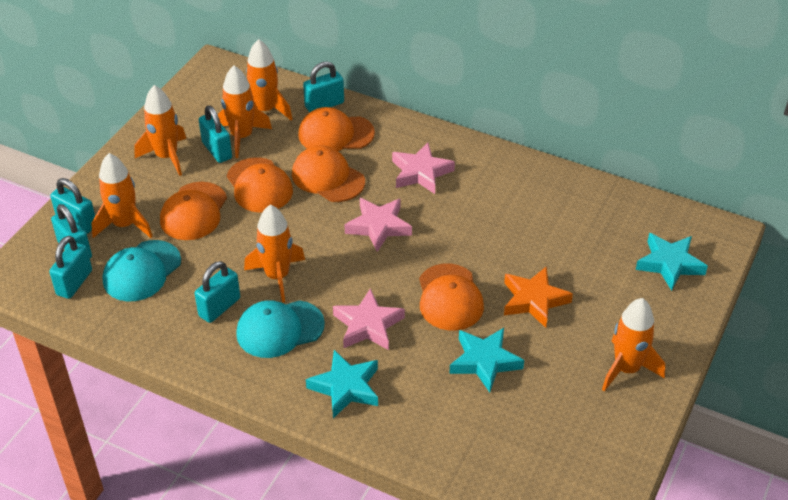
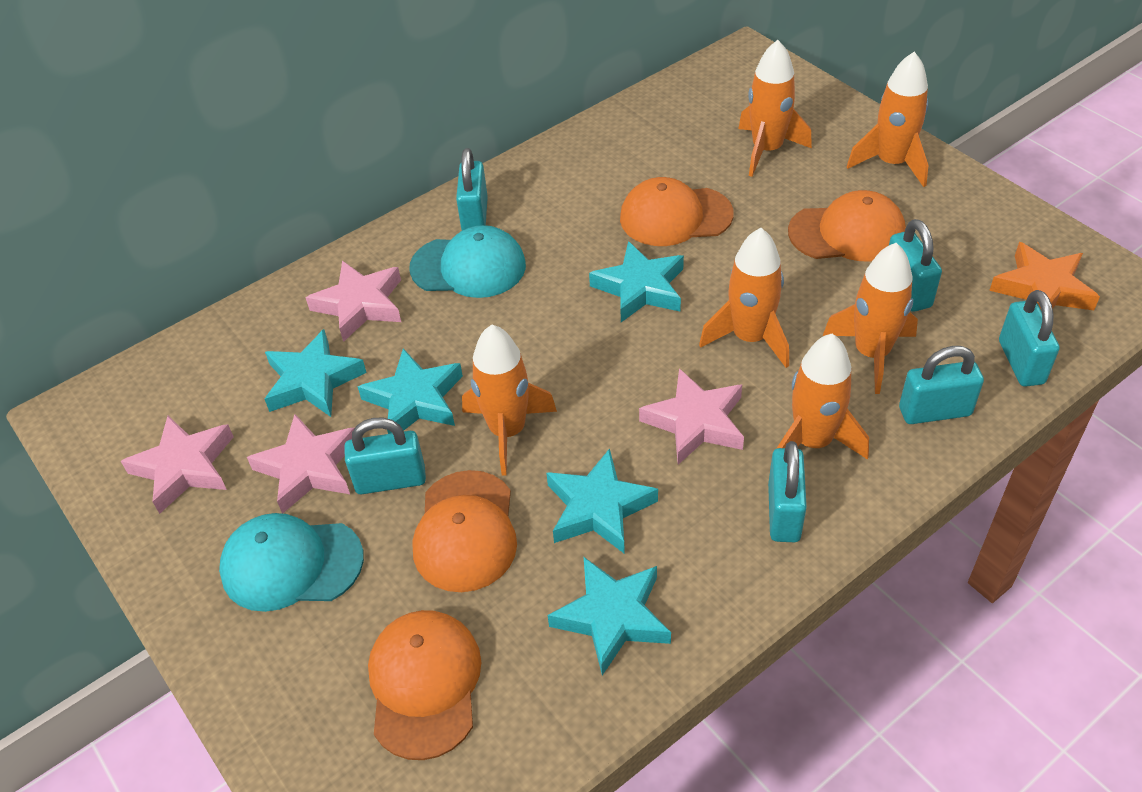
orange cap: 5 -> 4
pink star: 3 -> 4
turquoise star: 3 -> 5

